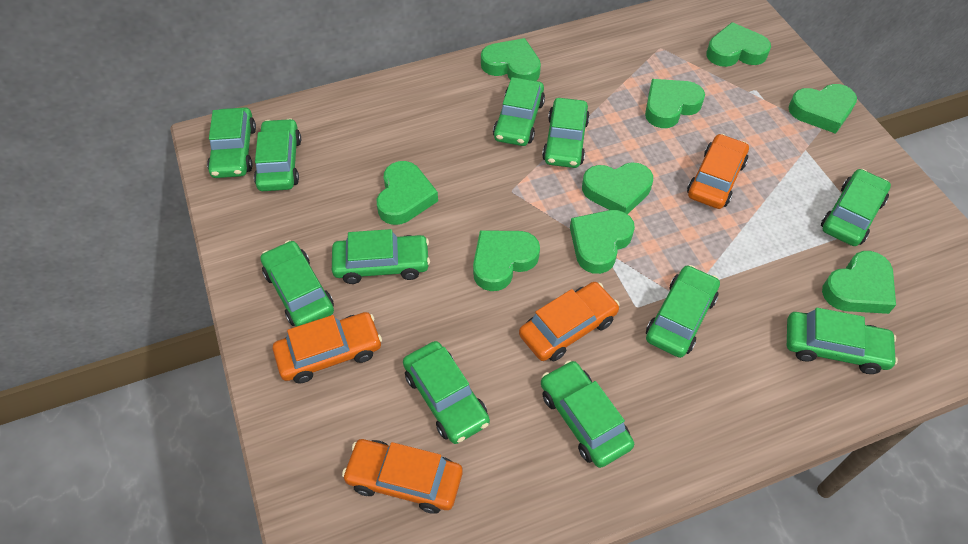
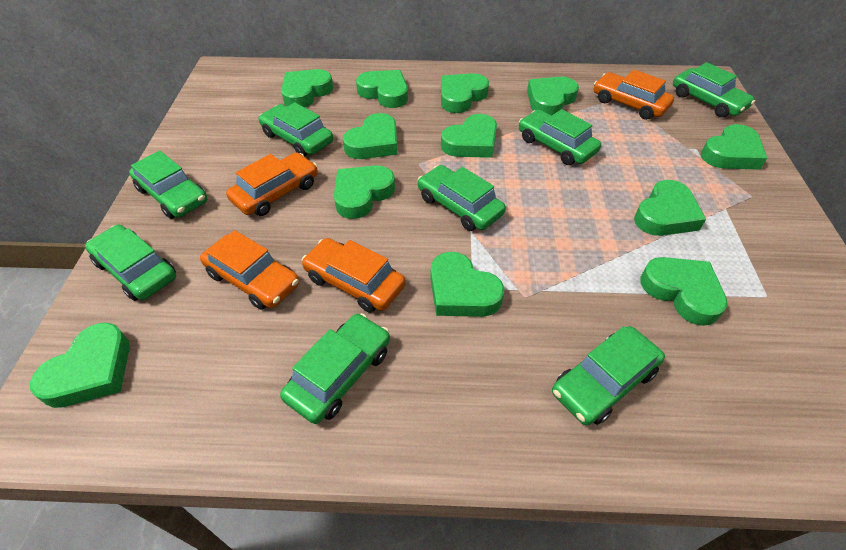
green car: 11 -> 8
green heart: 9 -> 12

